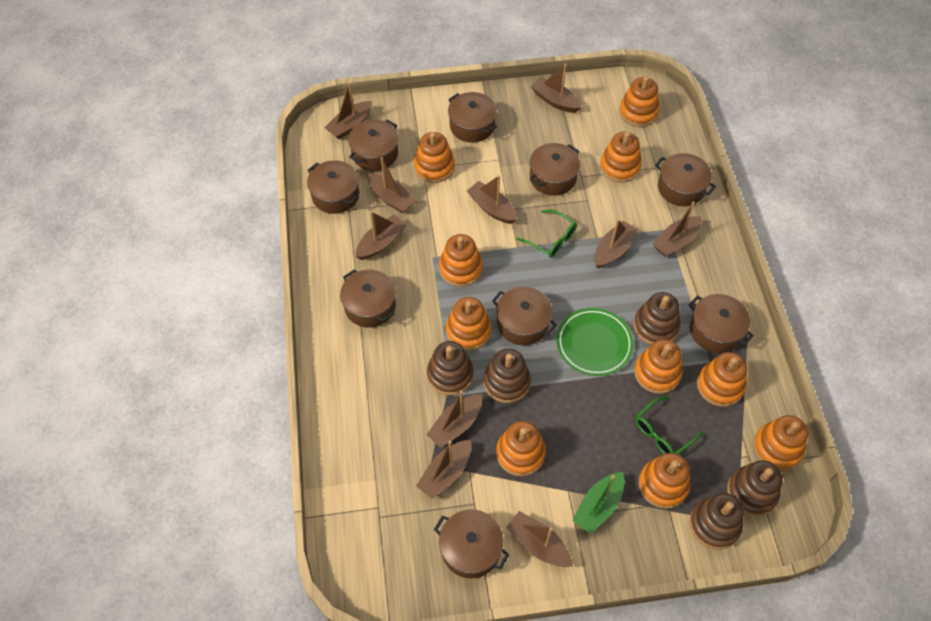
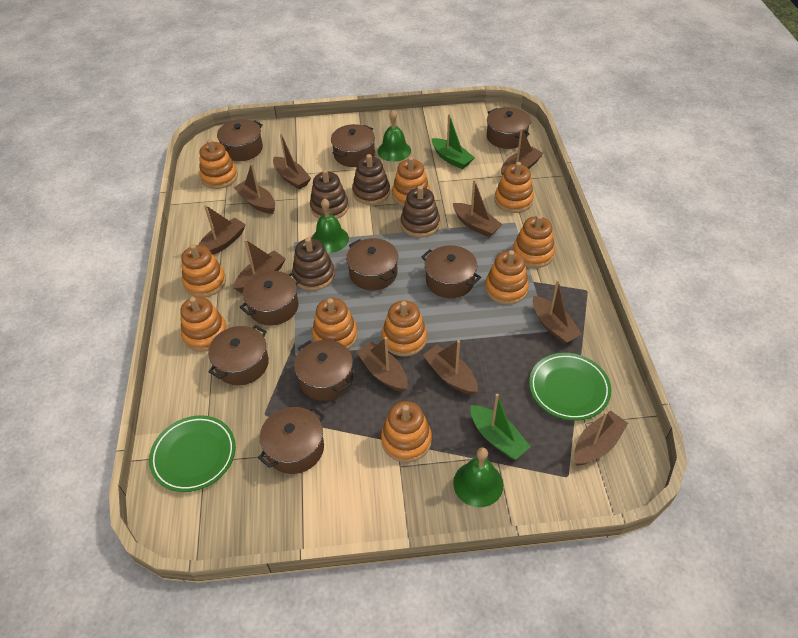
brown stacking toy: 5 -> 4
green bell: 0 -> 3
green boat: 1 -> 2
green glasses: 2 -> 0
green plate: 1 -> 2

